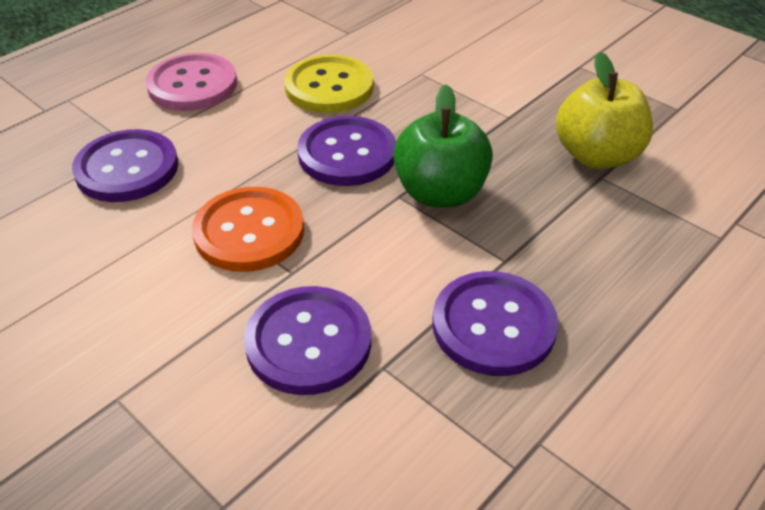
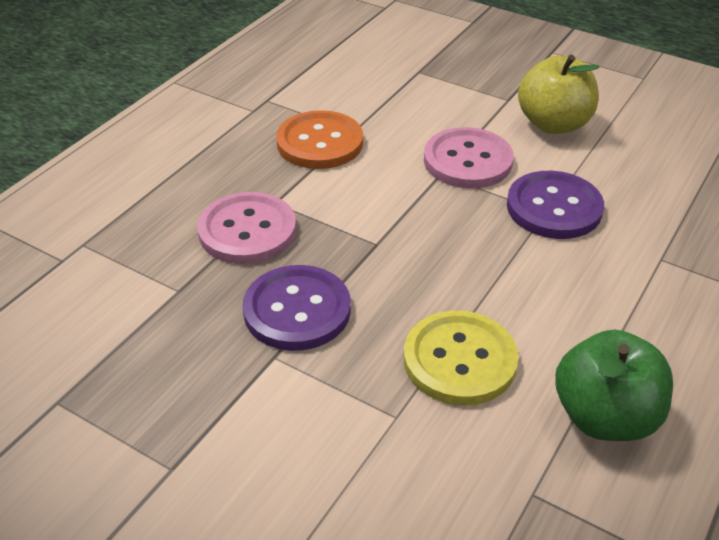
pink button: 1 -> 2
purple button: 4 -> 2

